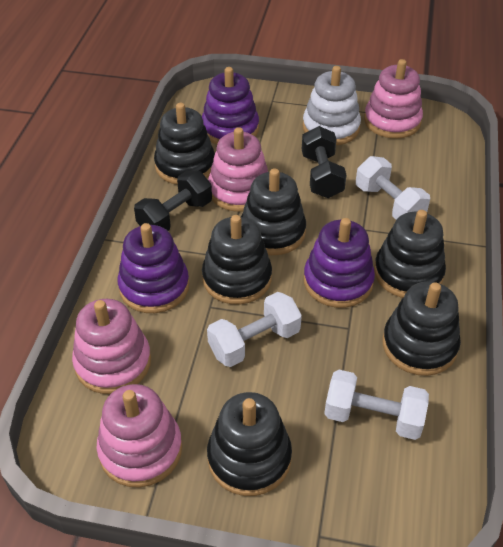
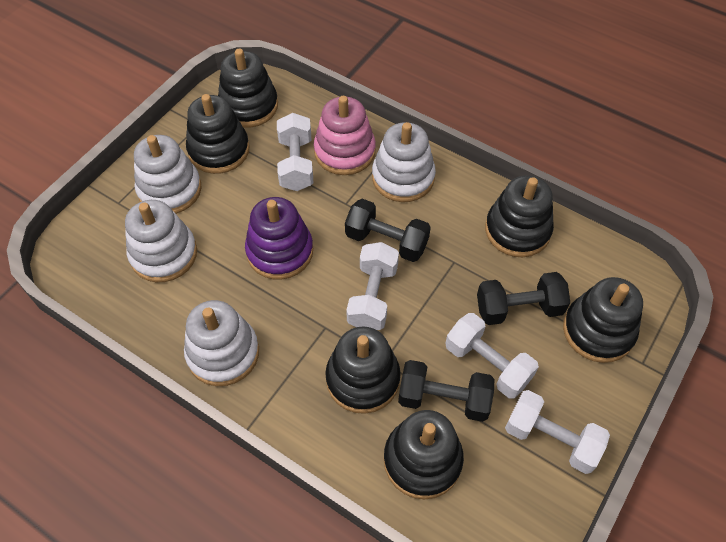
black dumbbell: 2 -> 3
pink stacking toy: 4 -> 1
purple stacking toy: 3 -> 1
white dumbbell: 3 -> 4
white stacking toy: 1 -> 4

